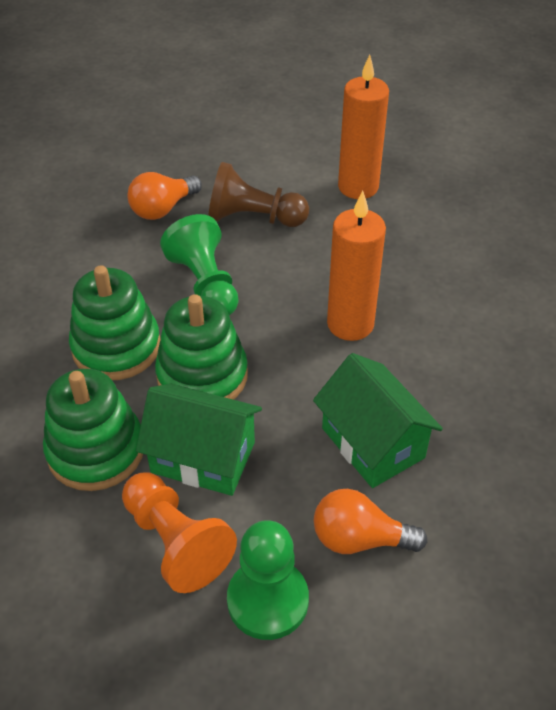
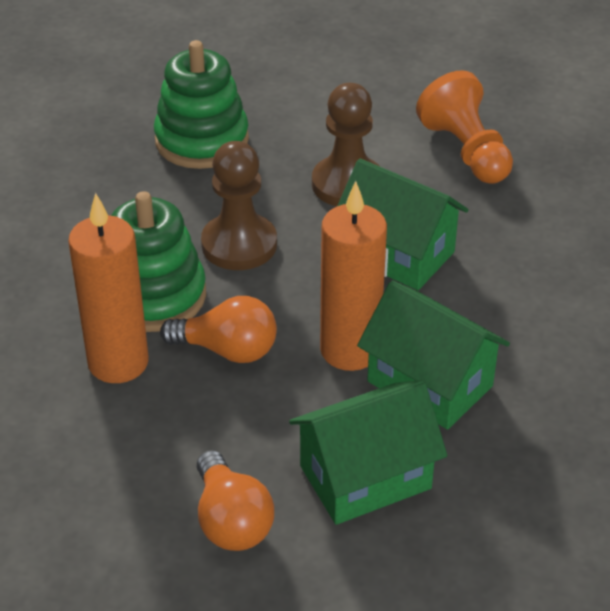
brown pawn: 1 -> 2
green house: 2 -> 3
green pawn: 2 -> 0
green stacking toy: 3 -> 2

